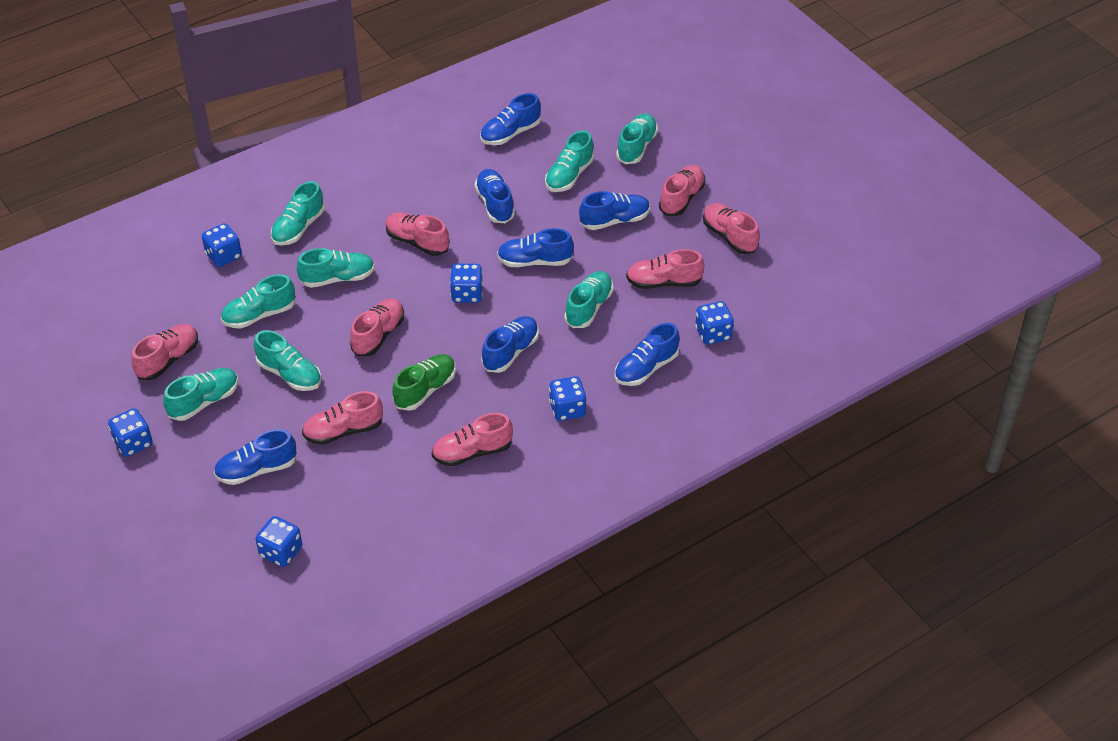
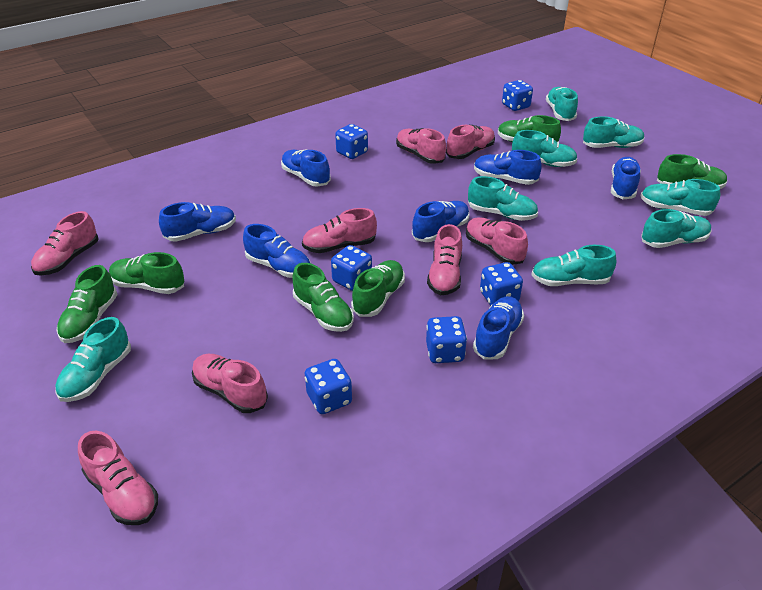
green shoe: 1 -> 6

